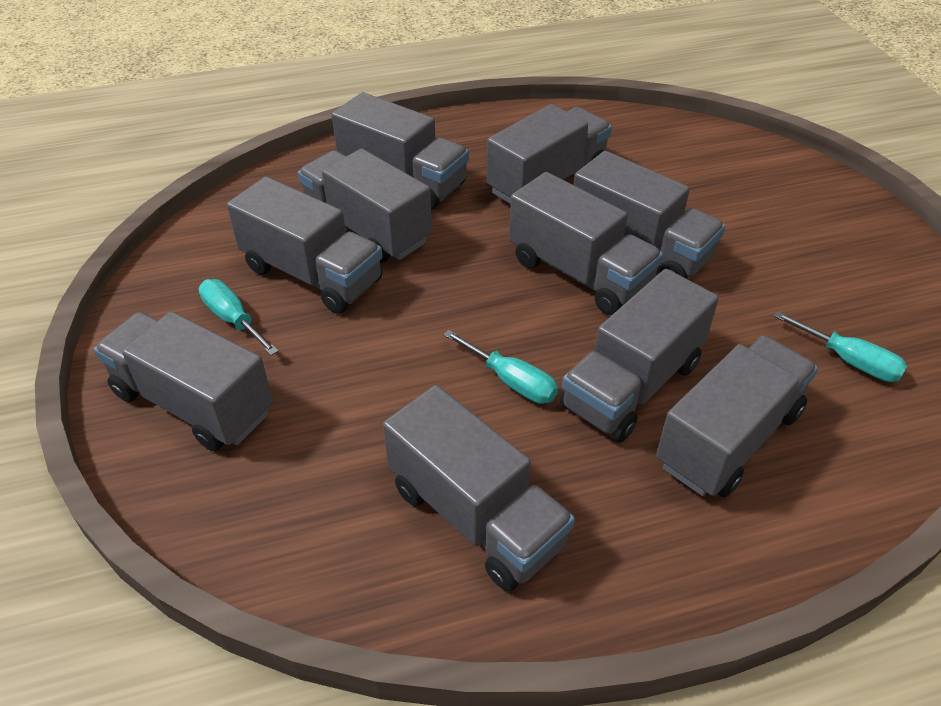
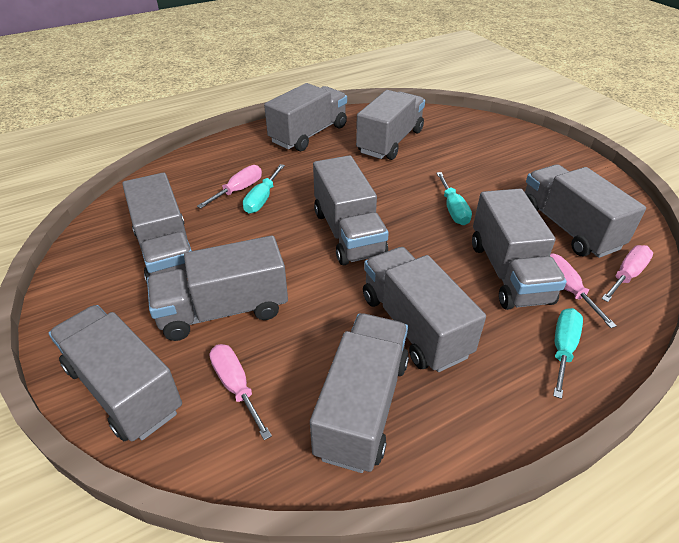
pink screwdriver: 0 -> 4

